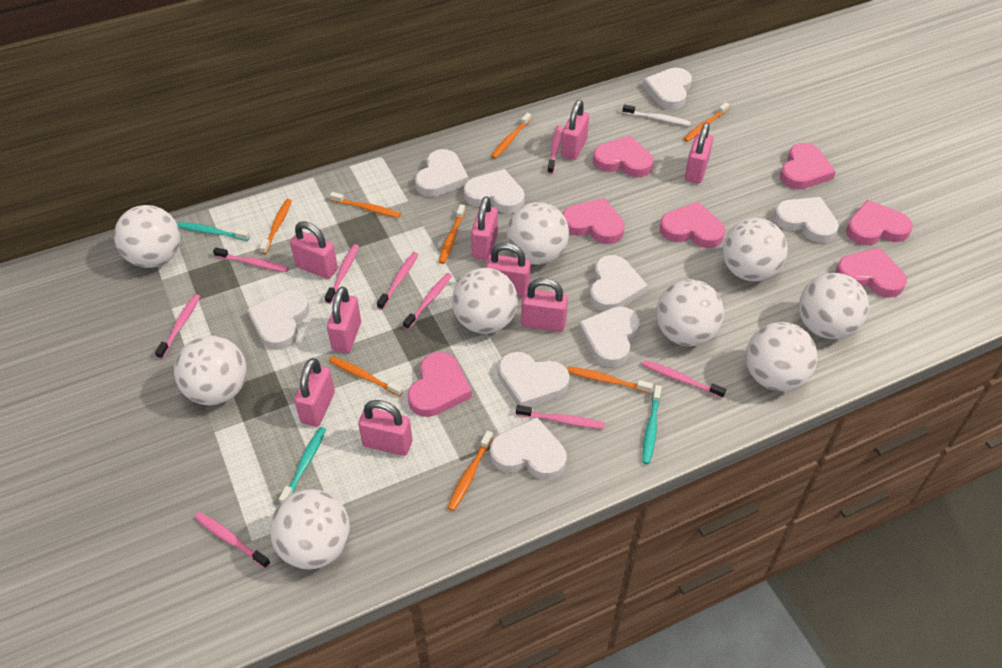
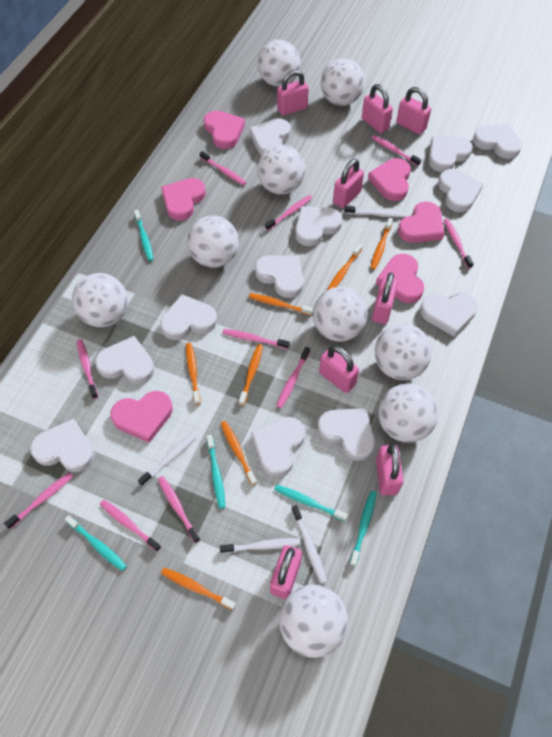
orange toothbrush: 8 -> 7
pink heart: 7 -> 6
pink padlock: 9 -> 8
pink toothbrush: 9 -> 10
turquoise toothbrush: 3 -> 5
white heart: 9 -> 12
white toothbrush: 1 -> 4

